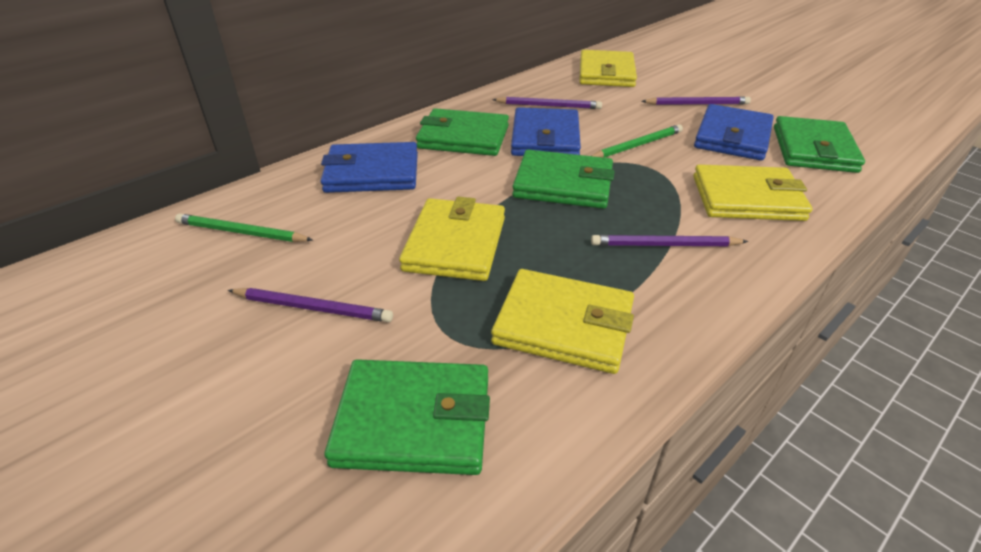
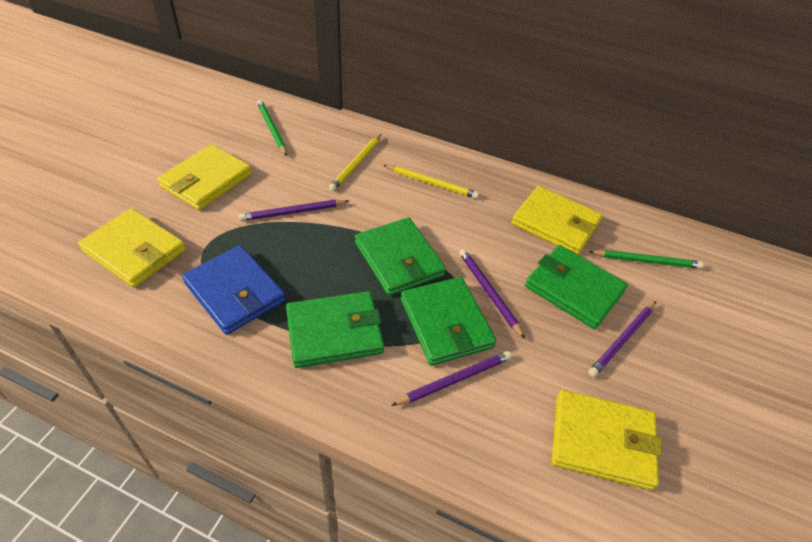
blue wallet: 3 -> 1
yellow pencil: 0 -> 2

